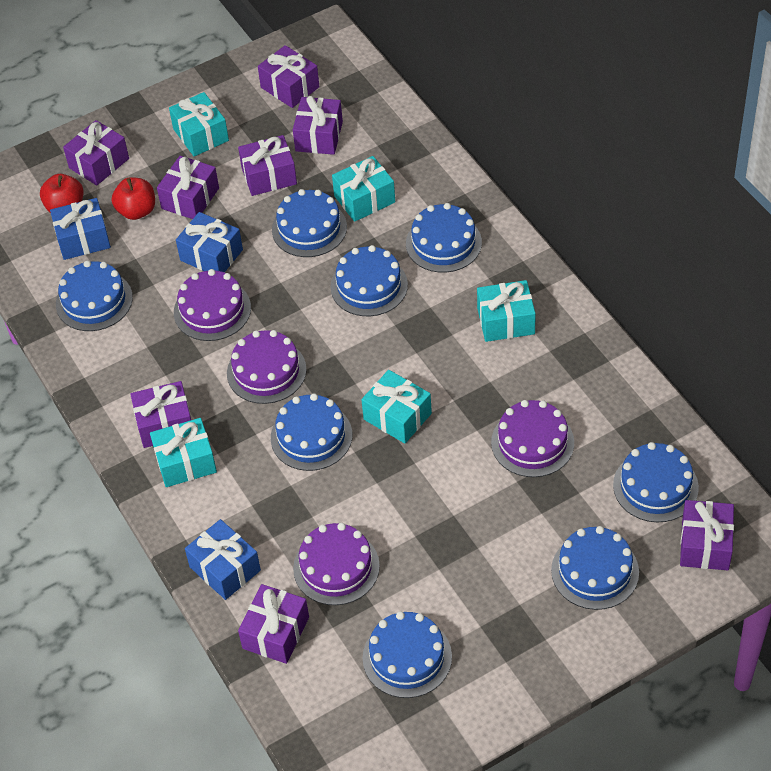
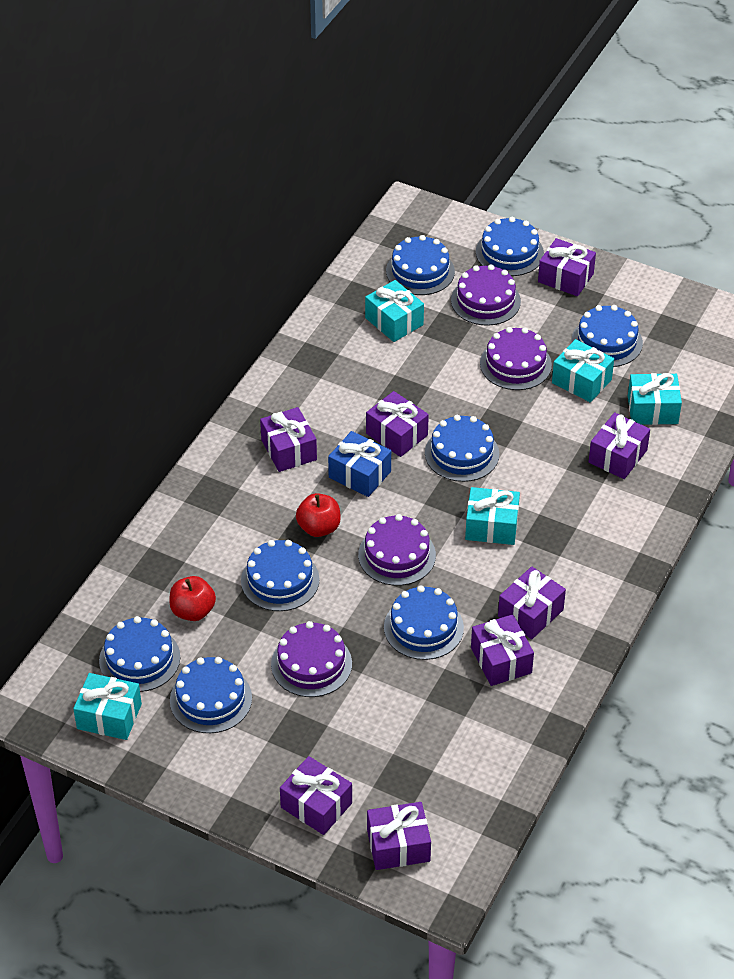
blue gift: 3 -> 1

